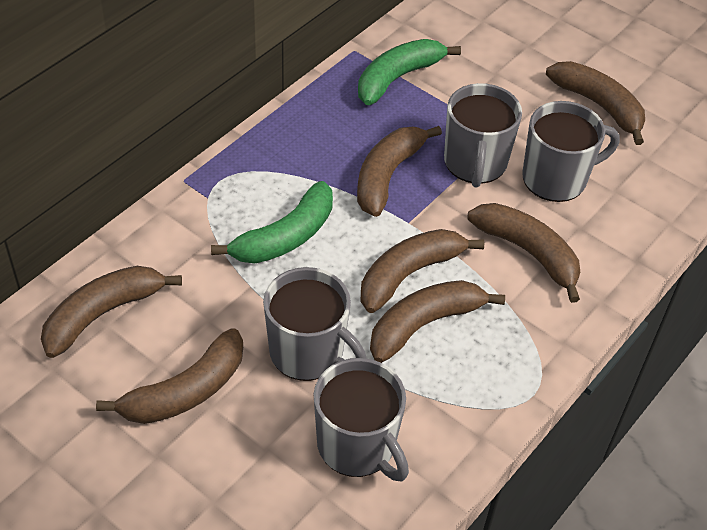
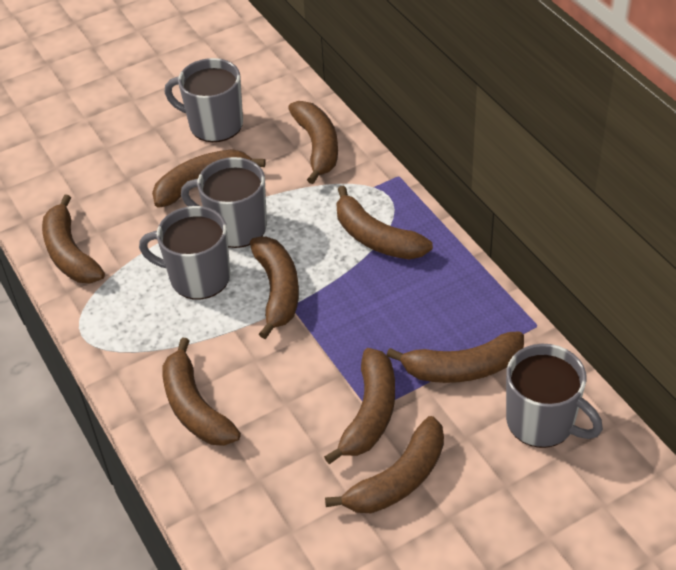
brown banana: 7 -> 9
green banana: 2 -> 0

